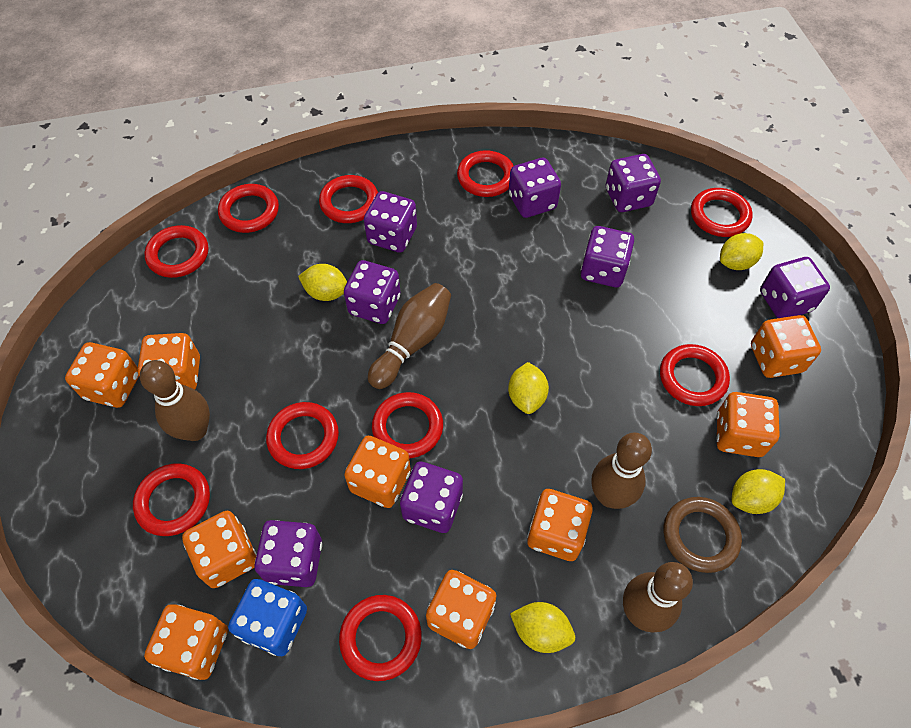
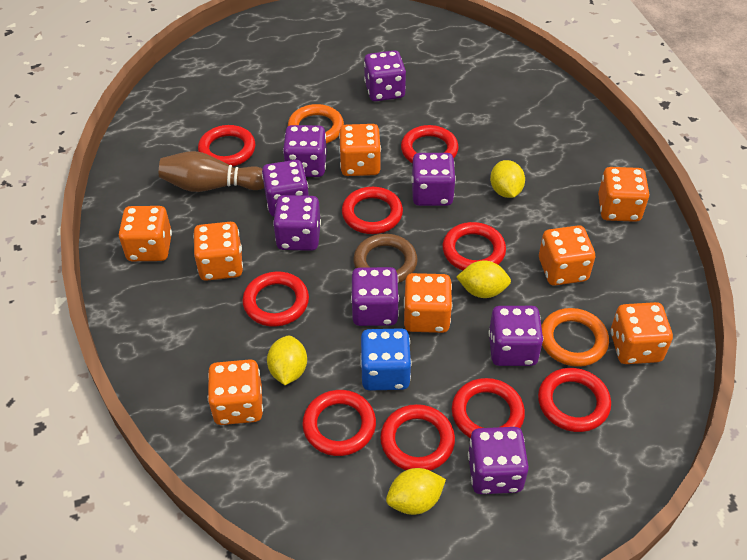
brown bowling pin: 4 -> 1
orange dice: 9 -> 8
orange ring: 0 -> 2
red ring: 10 -> 9
yellow lemon: 5 -> 4

